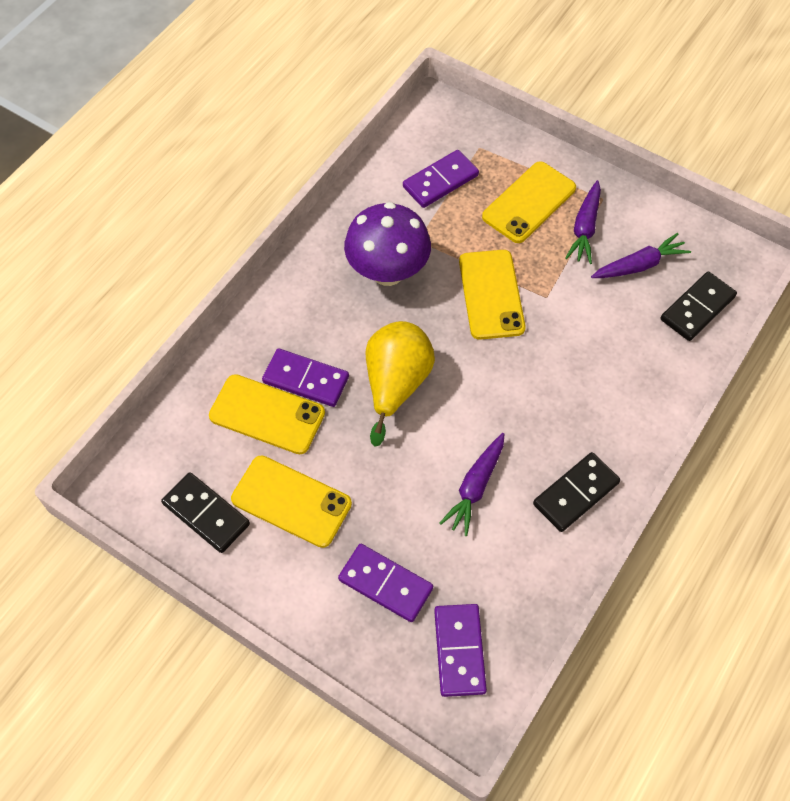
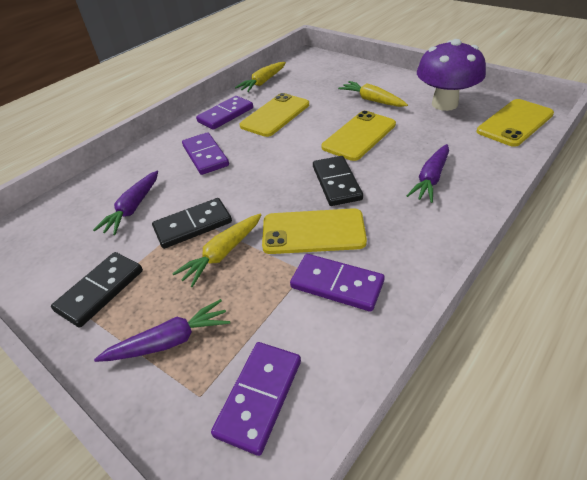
yellow carrot: 0 -> 3
yellow pear: 1 -> 0

